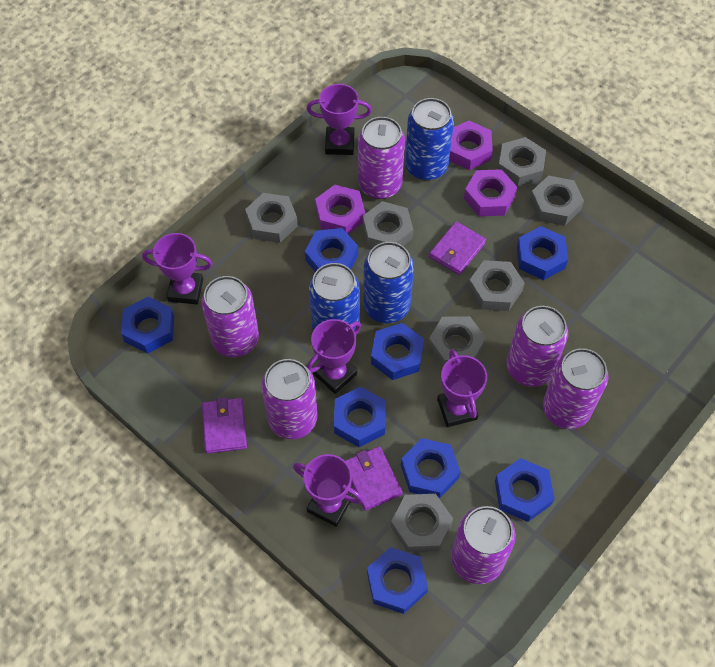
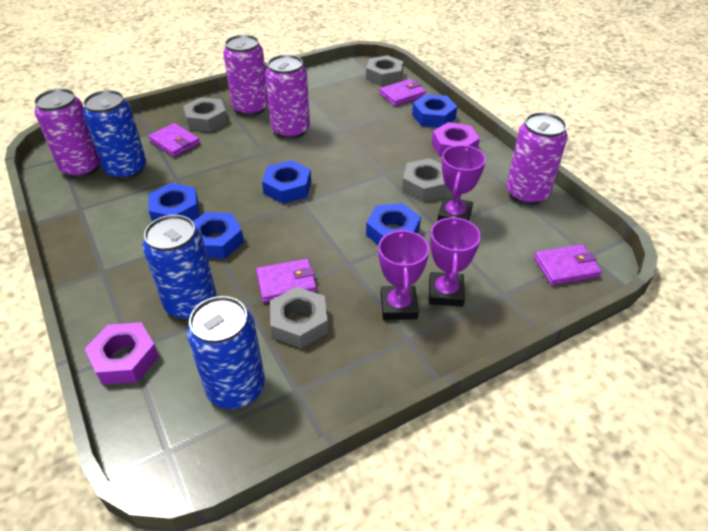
blue nut: 8 -> 5
grey nut: 7 -> 4
purple can: 6 -> 4
purple nut: 3 -> 2
purple trophy: 5 -> 3
purple wallet: 3 -> 4

